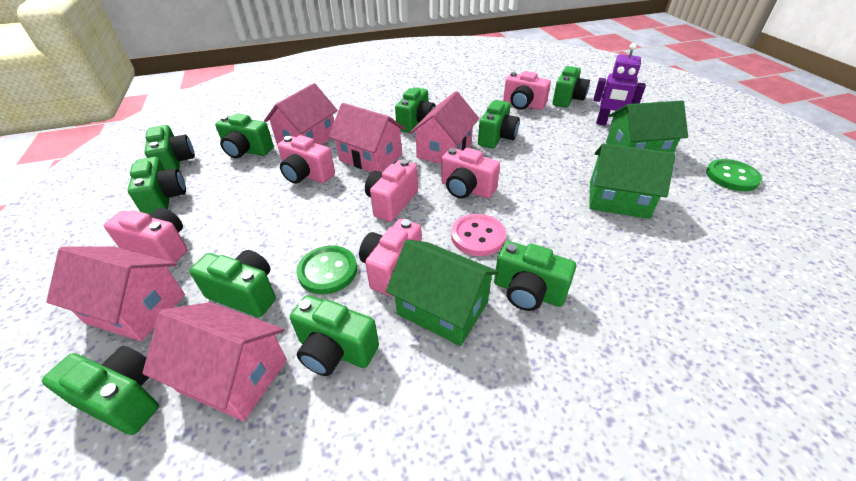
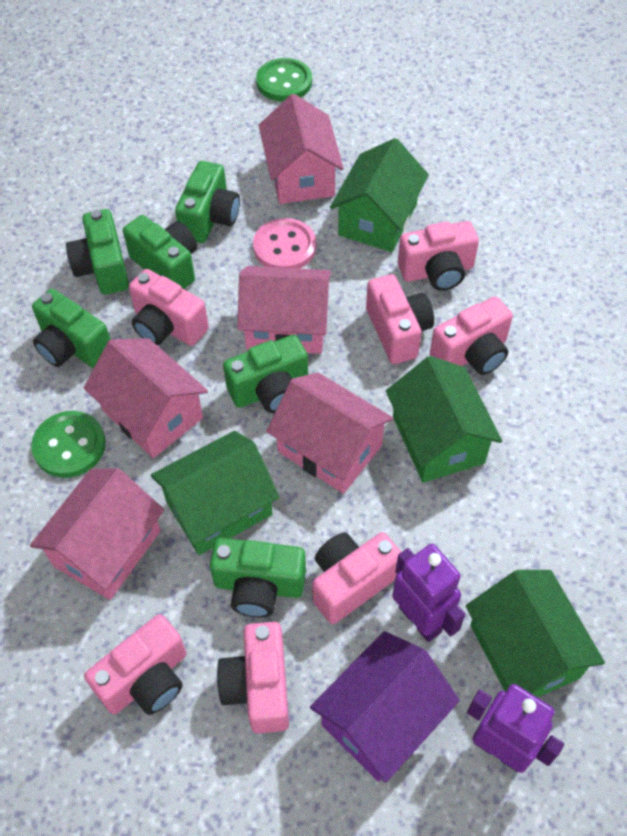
green camera: 10 -> 6
green house: 3 -> 4
pink camera: 6 -> 7
purple house: 0 -> 1
purple robot: 1 -> 2

